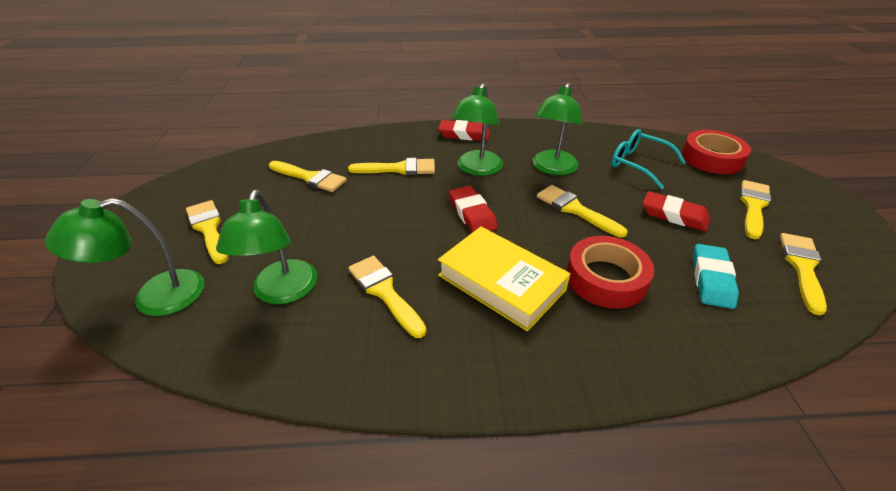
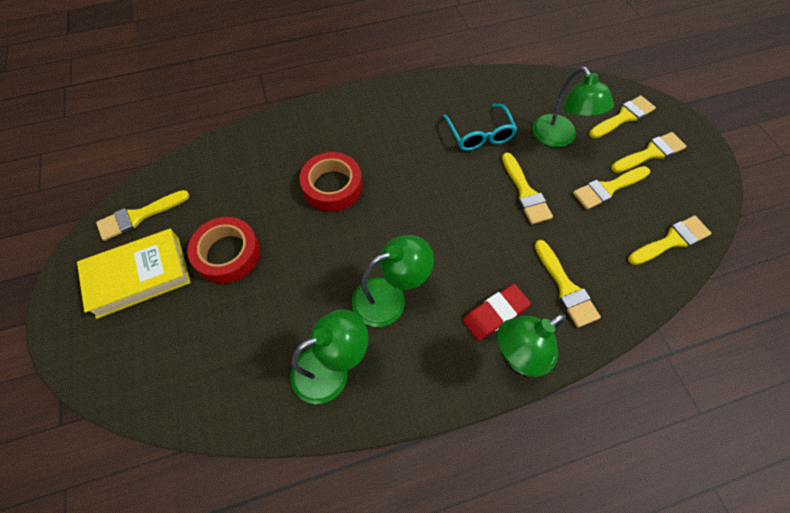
red eraser: 3 -> 1
turquoise eraser: 1 -> 0

